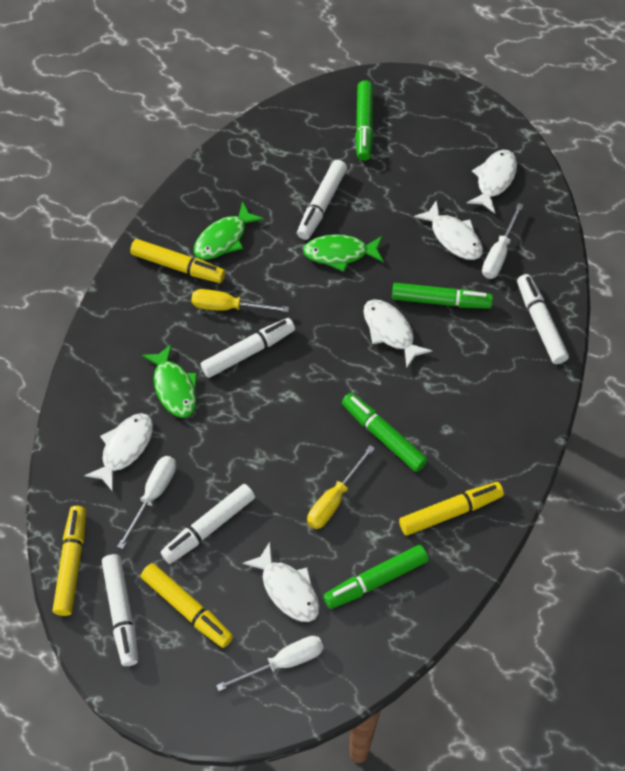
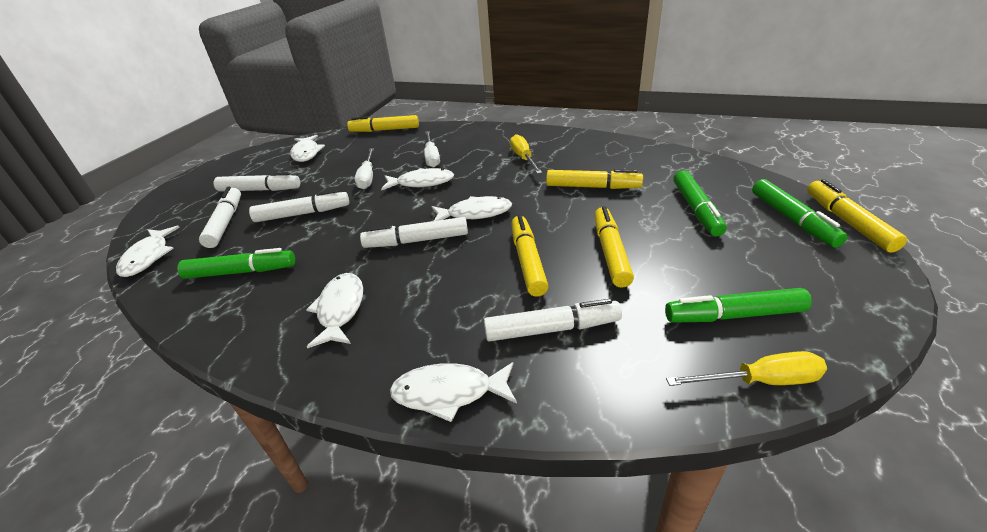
green fish: 3 -> 0
white fish: 5 -> 6
white screwdriver: 3 -> 2
yellow marker: 4 -> 5

